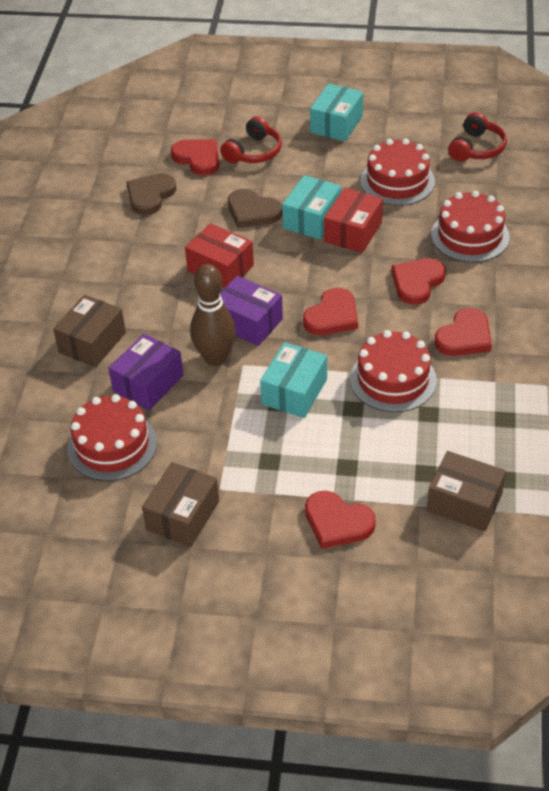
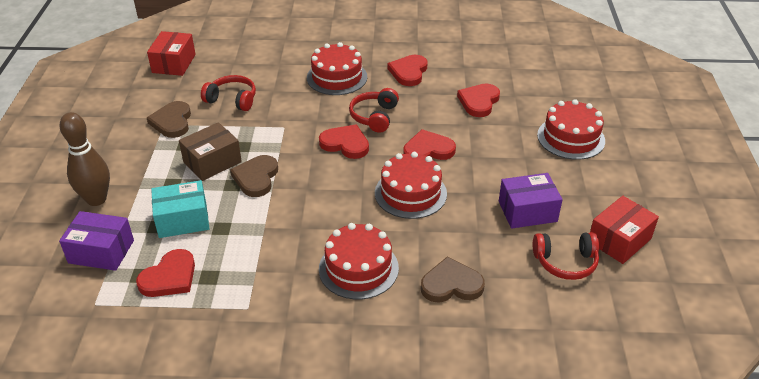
brown box: 3 -> 1
brown heart: 2 -> 3
red headphones: 2 -> 3
turquoise box: 3 -> 1

